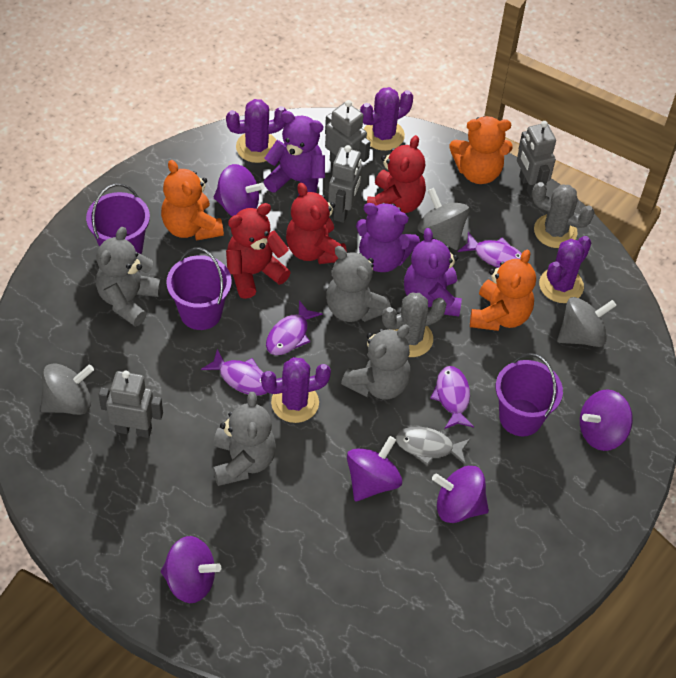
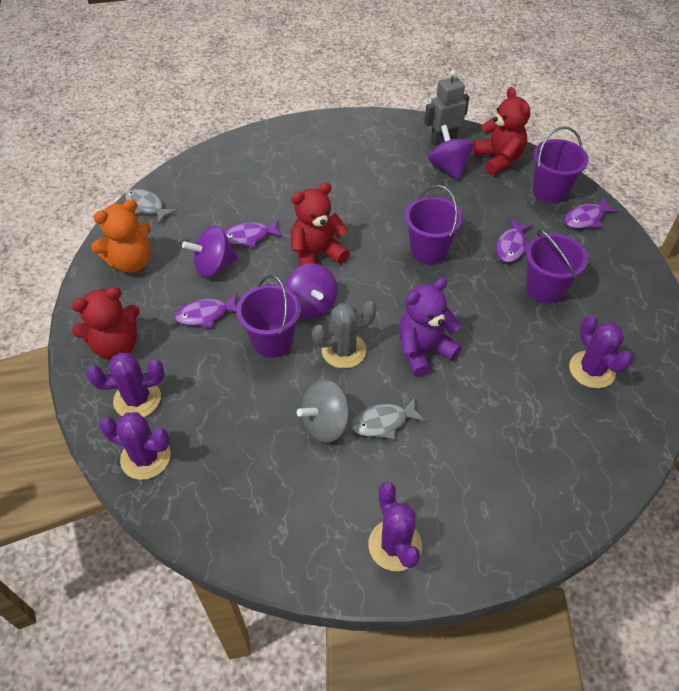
grey cactus: 2 -> 1
grey fish: 1 -> 2
grey robot: 4 -> 1
grey spinning top: 3 -> 1
grey teddy bear: 4 -> 0
orange teddy bear: 3 -> 1
purple bucket: 3 -> 4
purple spinning top: 5 -> 3
purple teddy bear: 3 -> 1

